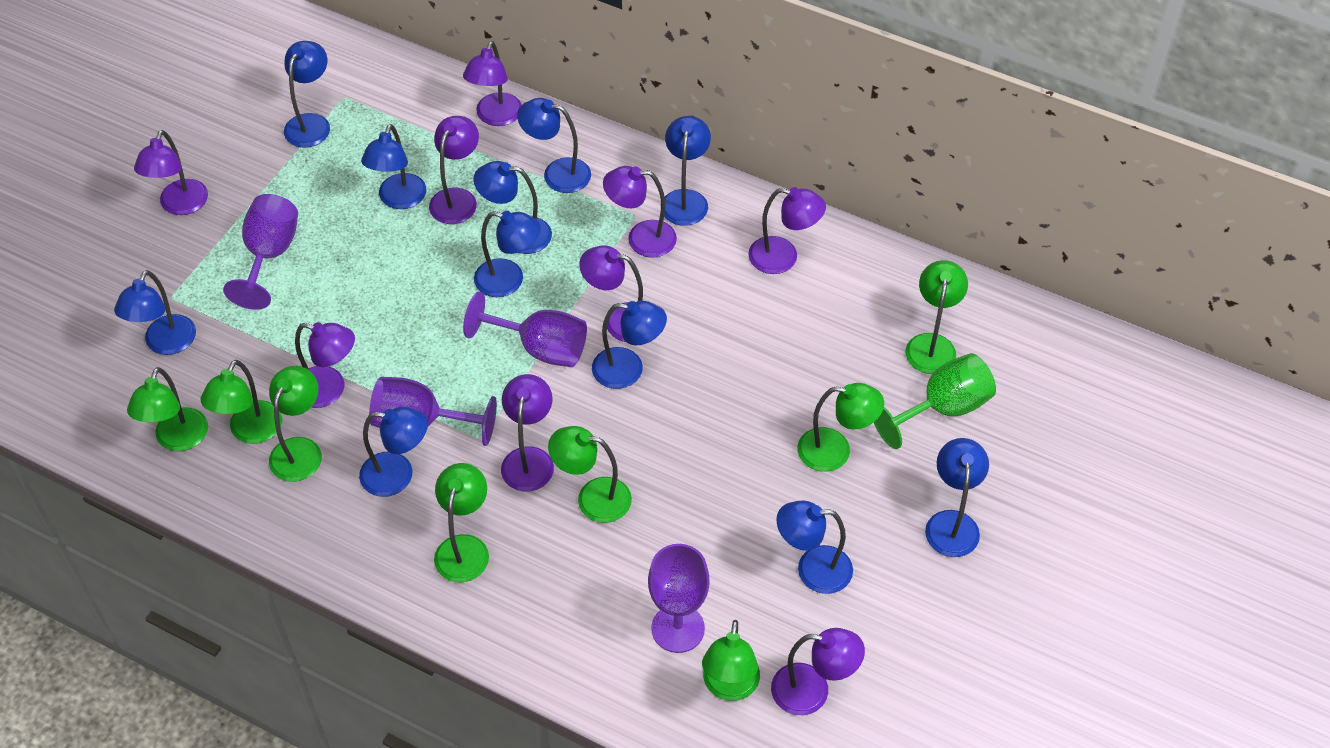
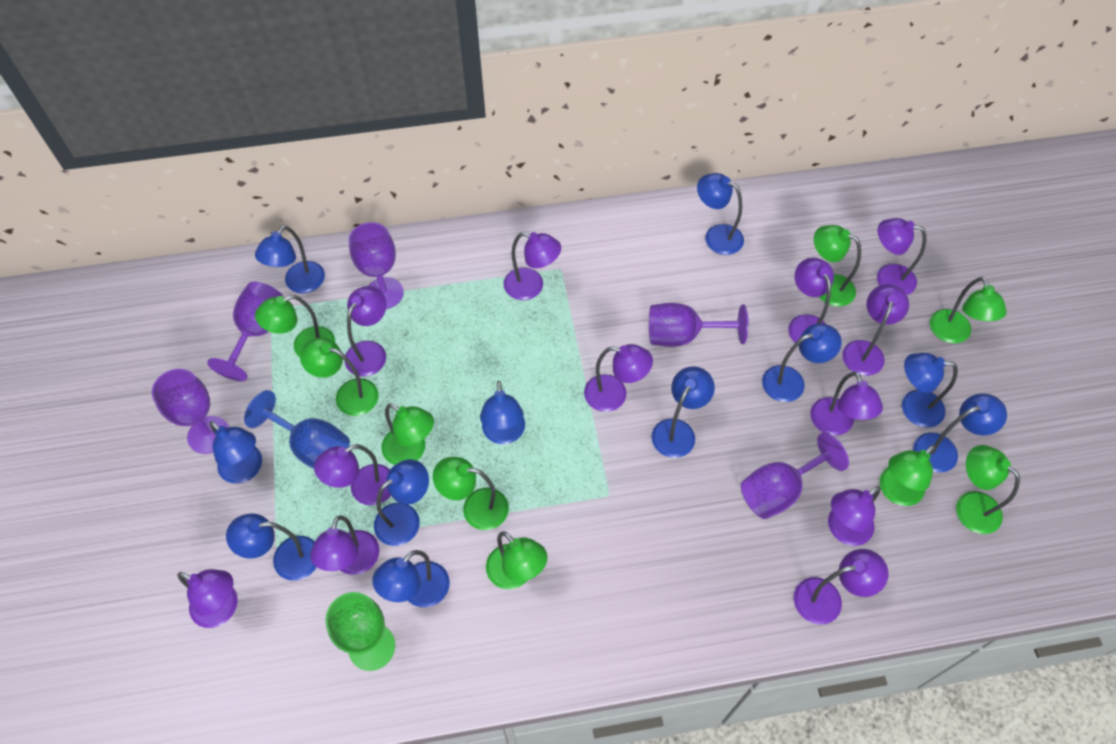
blue goblet: 0 -> 1
green lamp: 8 -> 9
purple goblet: 4 -> 5
purple lamp: 9 -> 12

